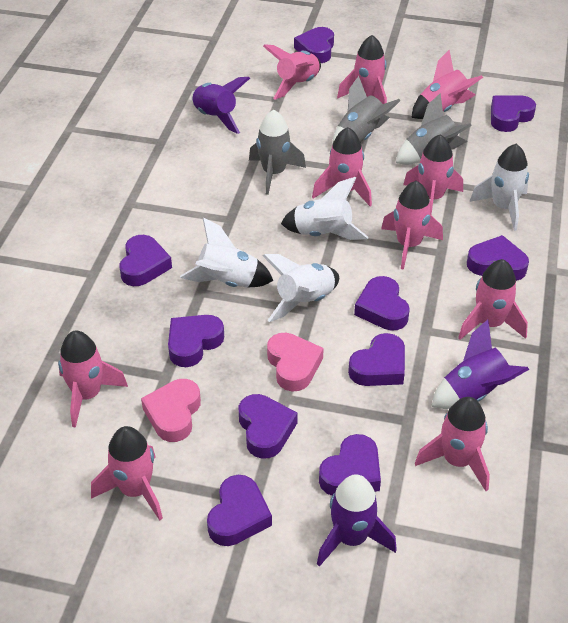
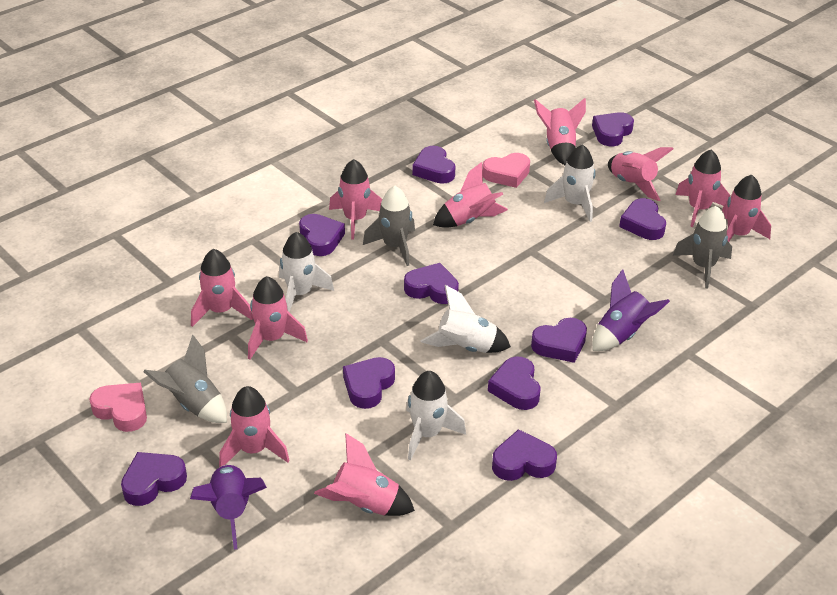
purple rocket: 3 -> 2

